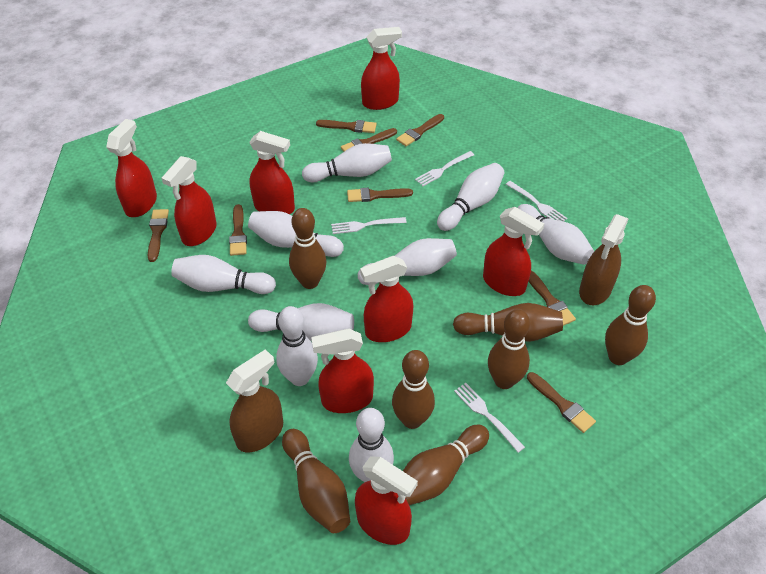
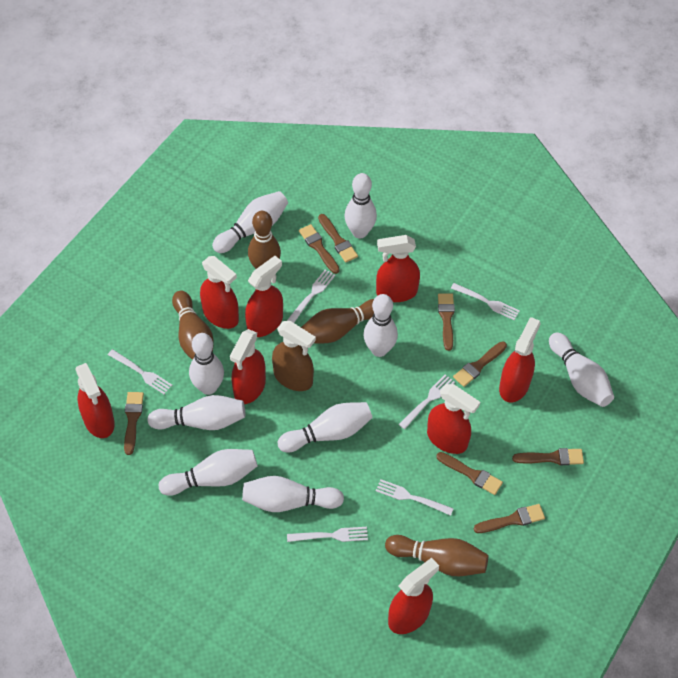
brown bowling pin: 7 -> 4
brown spray bottle: 2 -> 1
white fork: 4 -> 6

